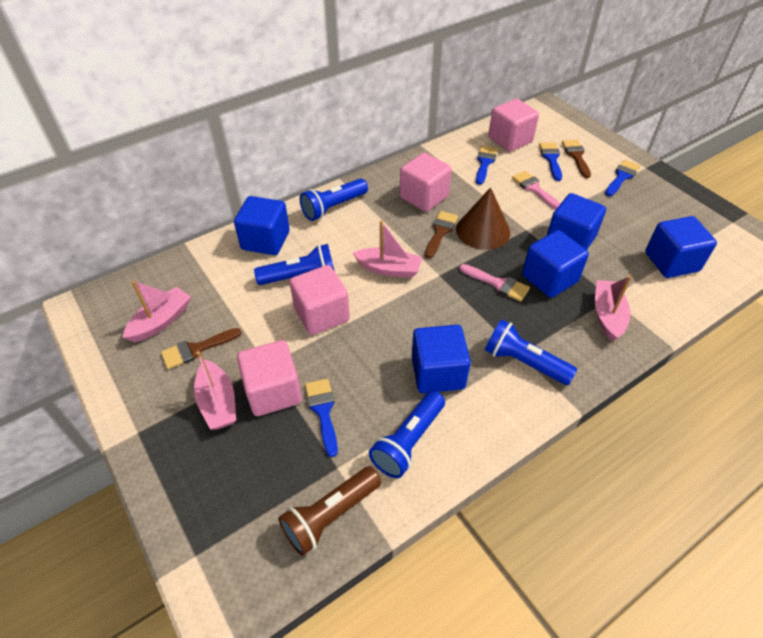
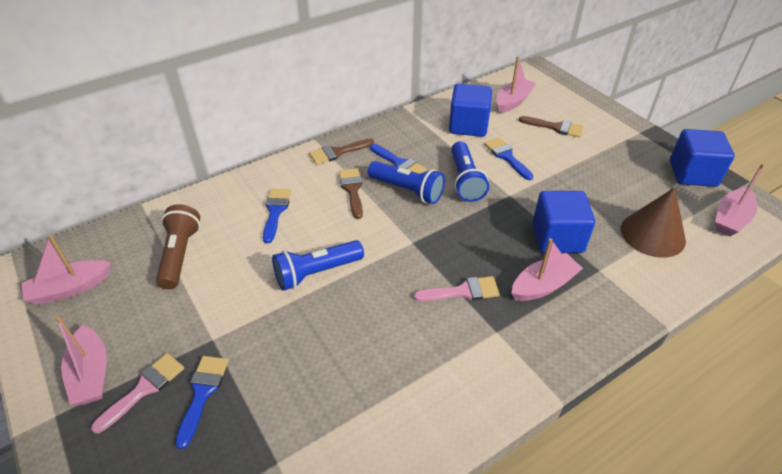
blue cube: 5 -> 3
blue flashlight: 4 -> 3
pink boat: 4 -> 5
pink cube: 4 -> 0

